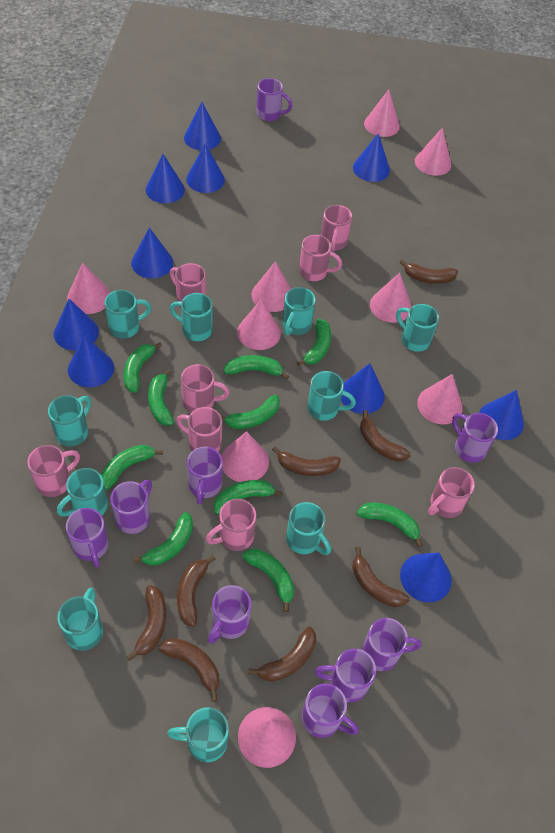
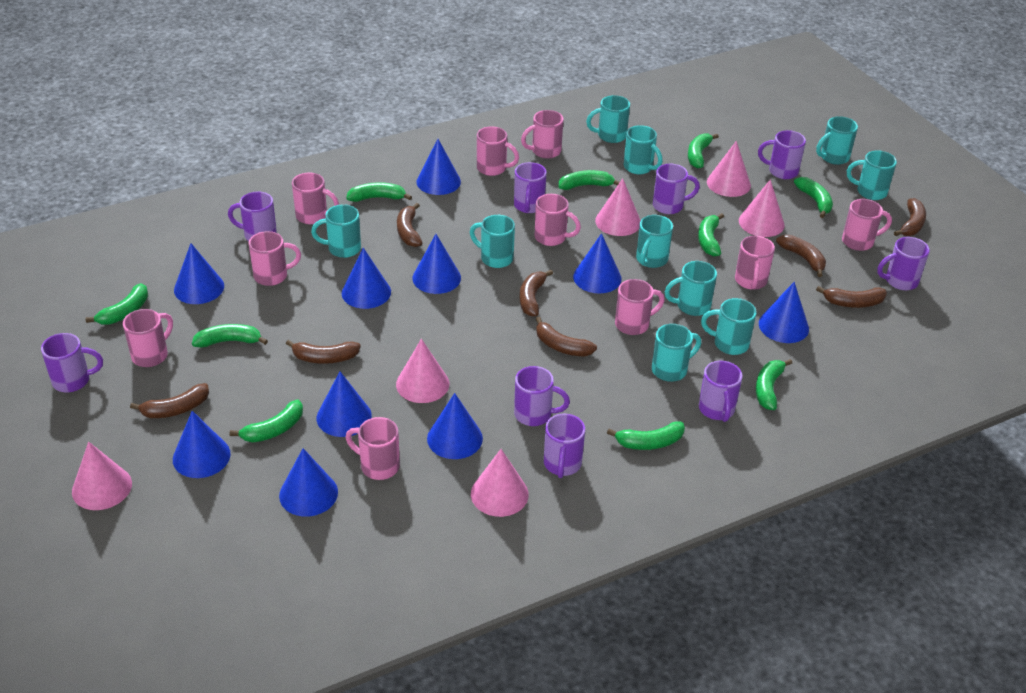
pink cone: 9 -> 6
pink mug: 8 -> 10

